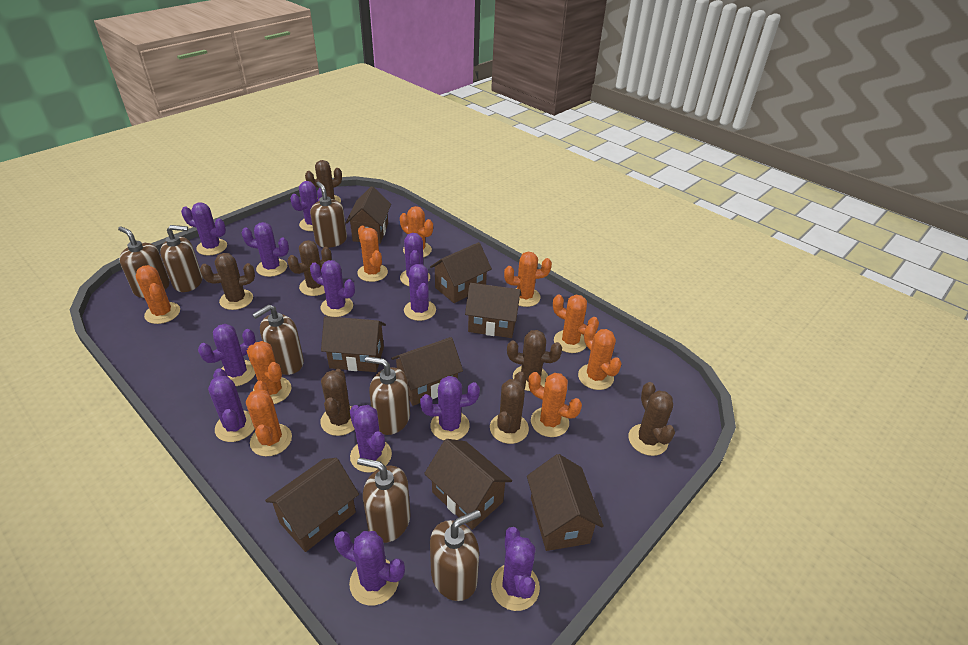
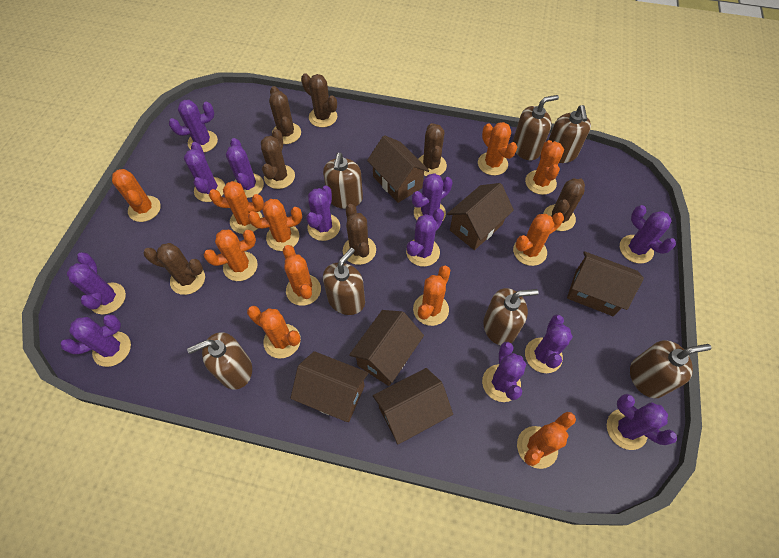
brown house: 8 -> 6
orange cactus: 9 -> 11

